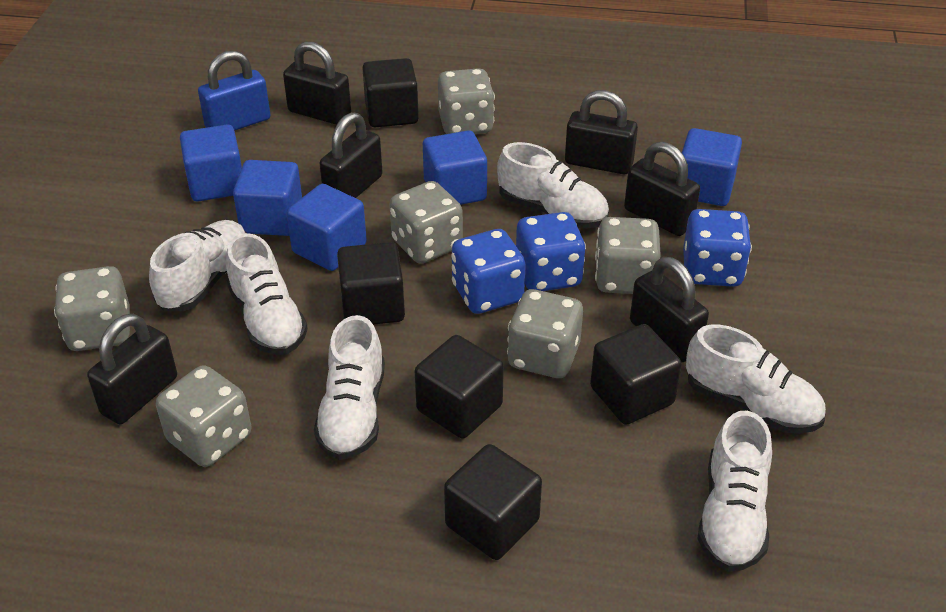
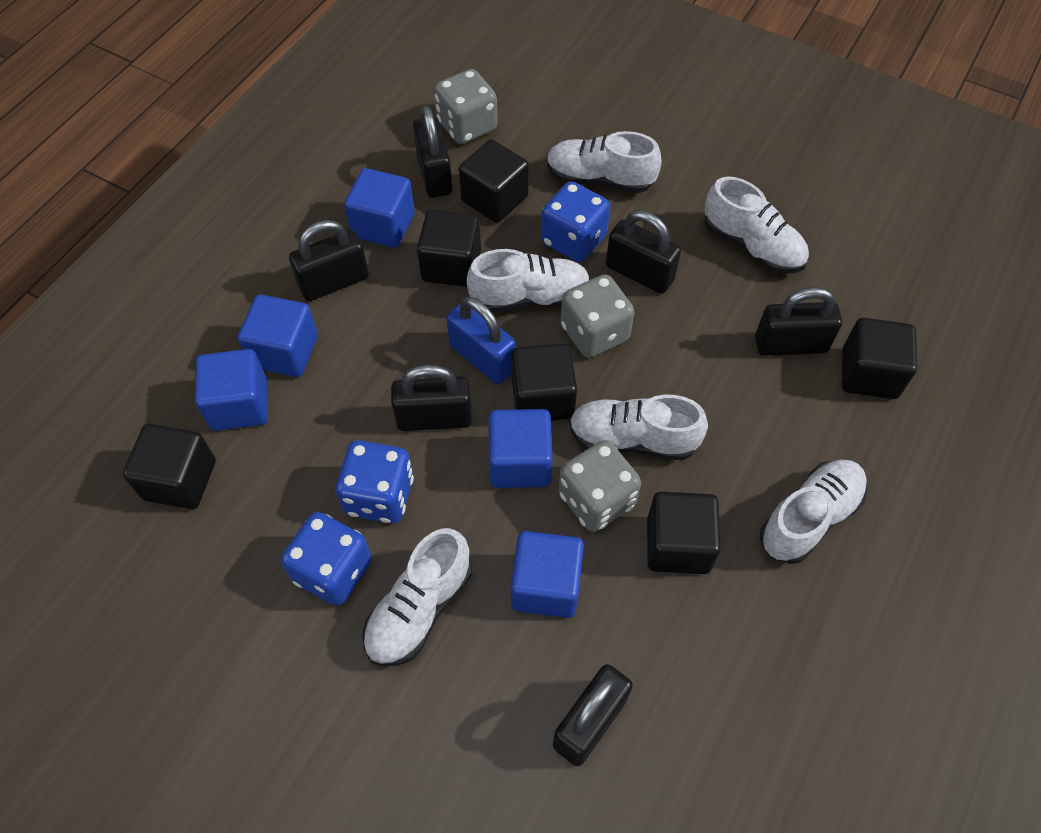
black cube: 5 -> 6
grey dice: 6 -> 3

